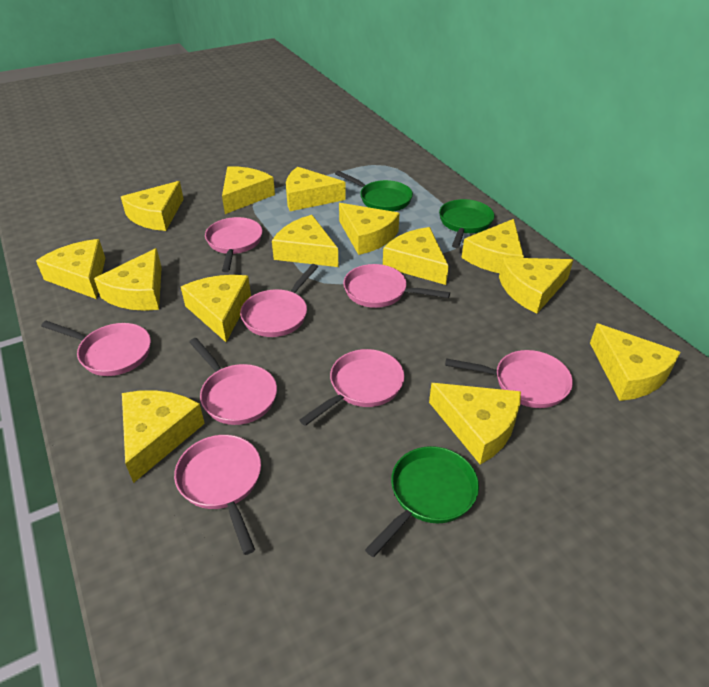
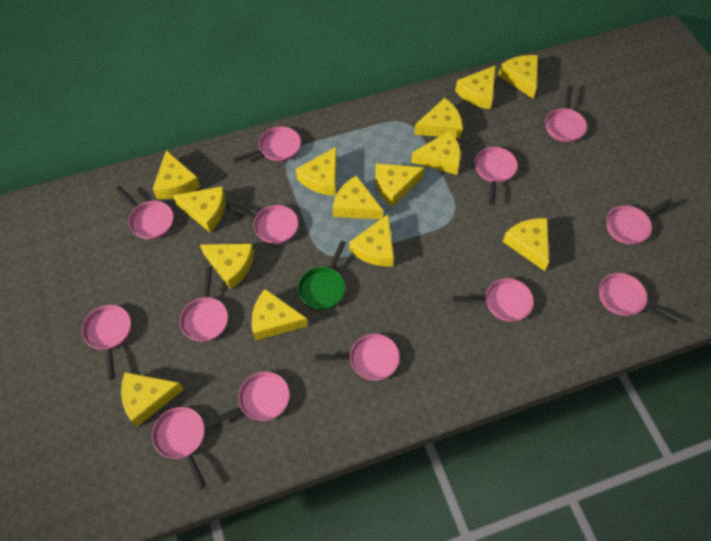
green pan: 3 -> 1
pink pan: 8 -> 13

